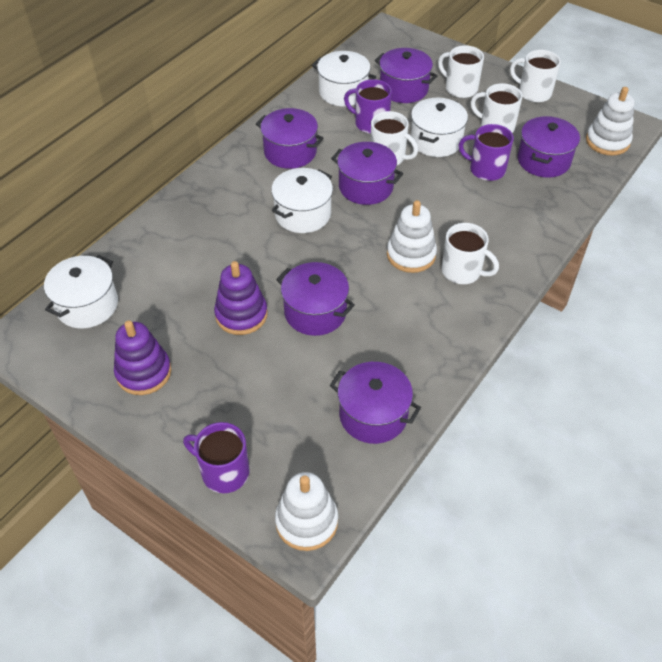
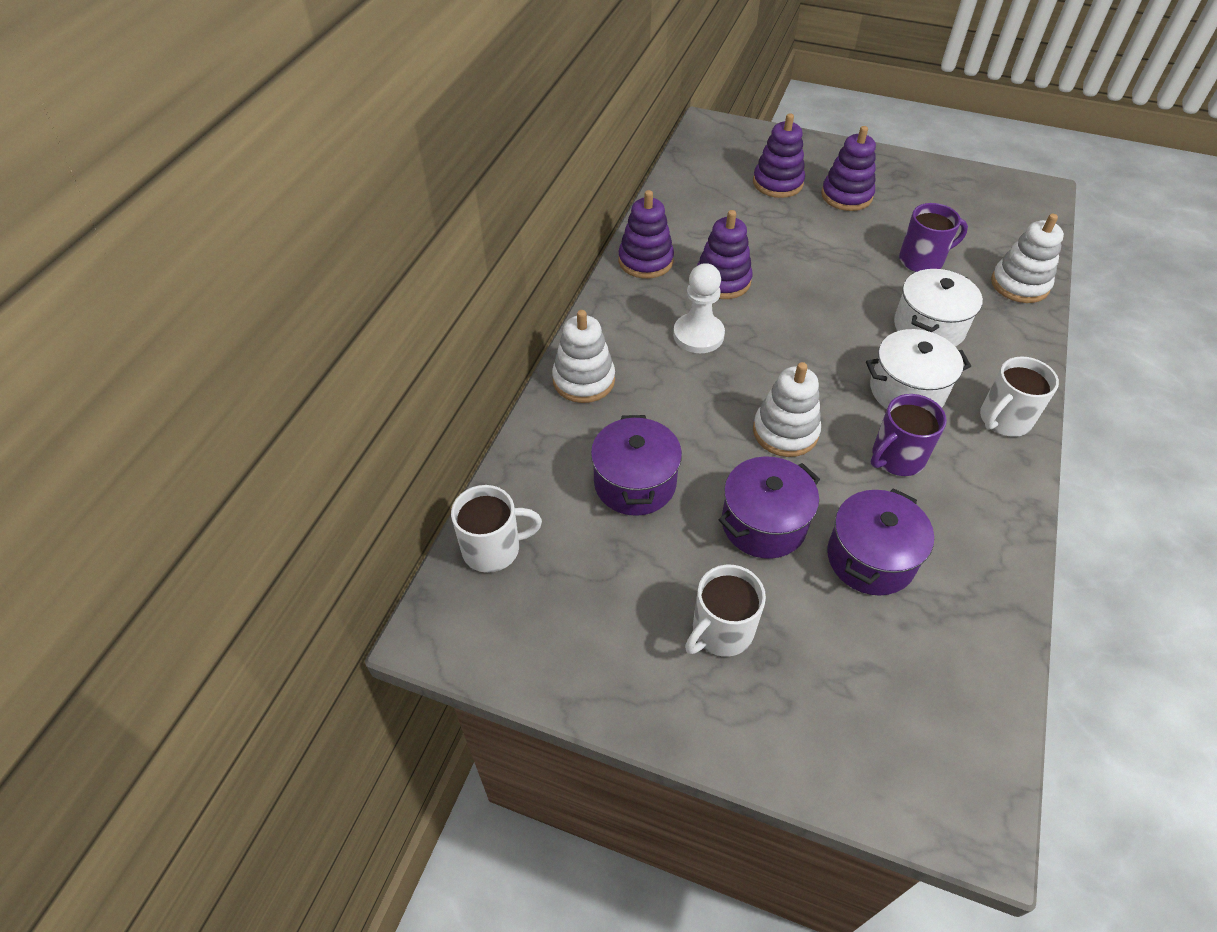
purple mug: 3 -> 2
purple pot: 6 -> 3
purple stacking toy: 2 -> 4
white mug: 5 -> 3
white pawn: 0 -> 1
white pot: 4 -> 2

